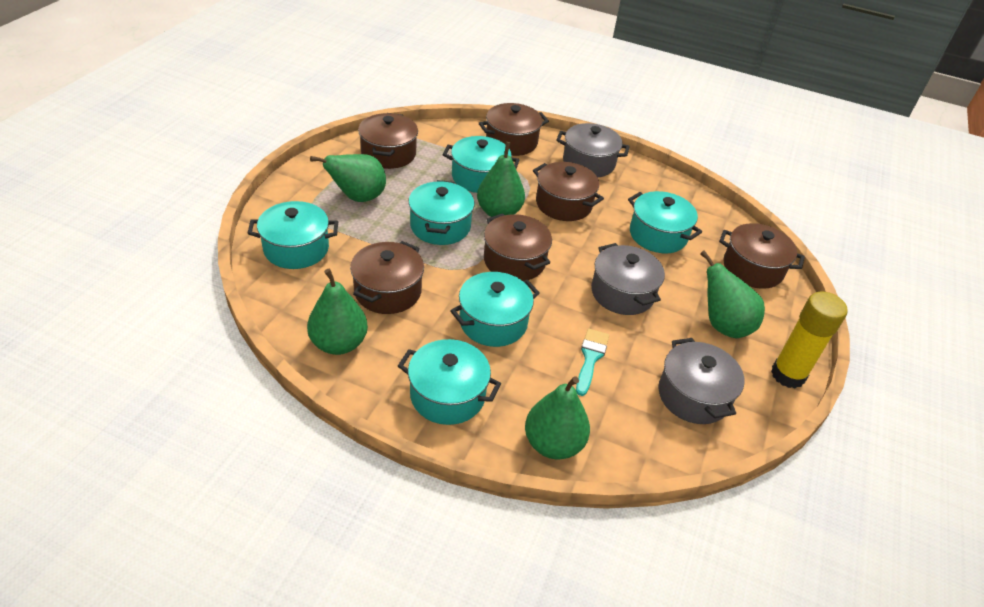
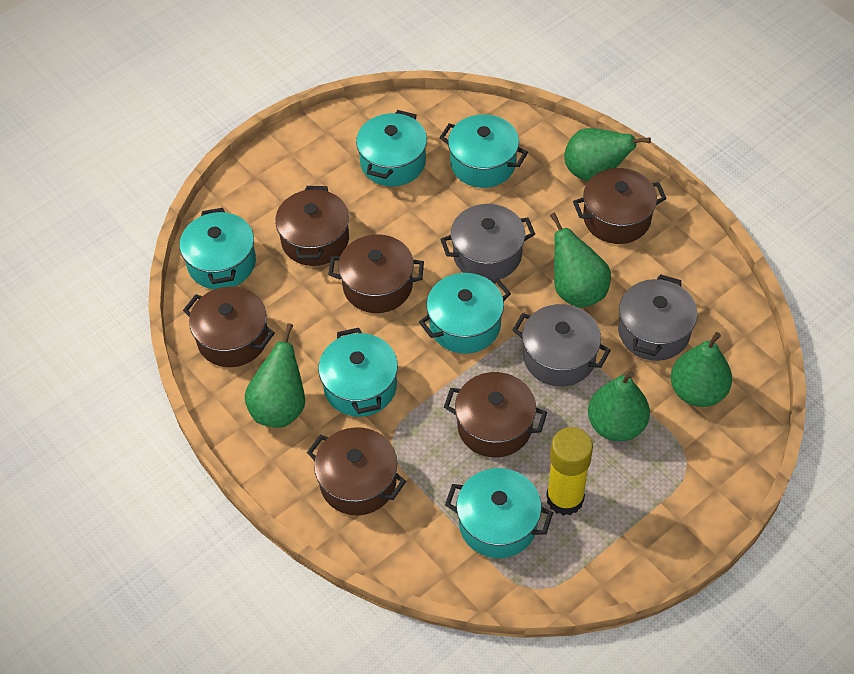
turquoise brush: 1 -> 0

